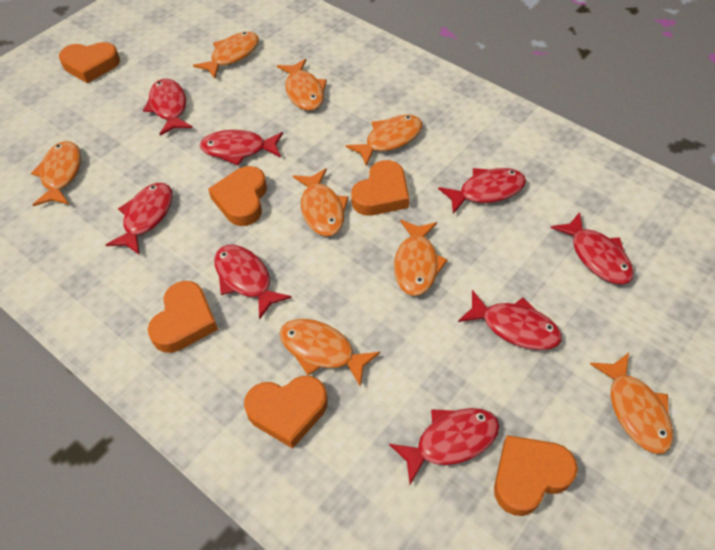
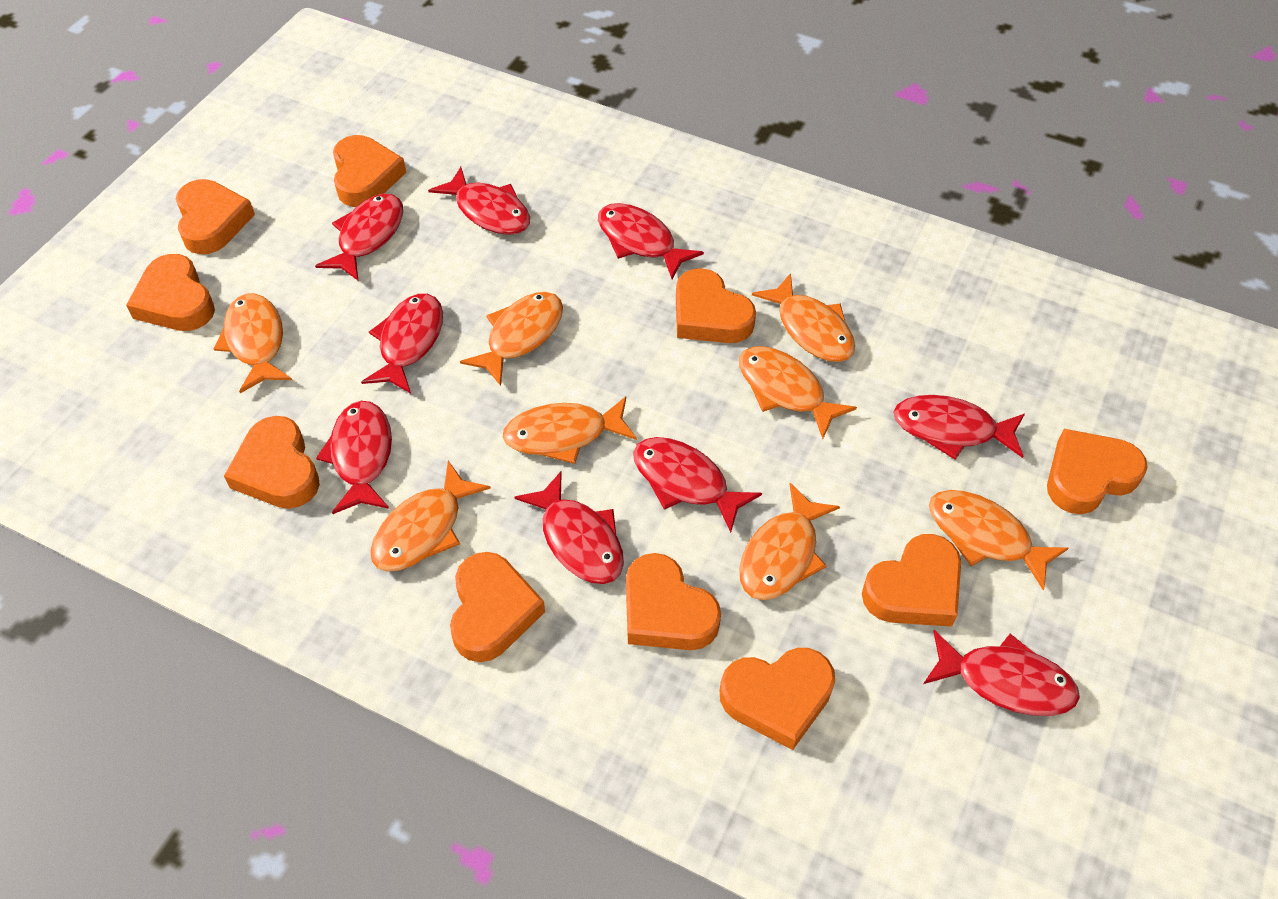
orange heart: 6 -> 10
red fish: 8 -> 9

